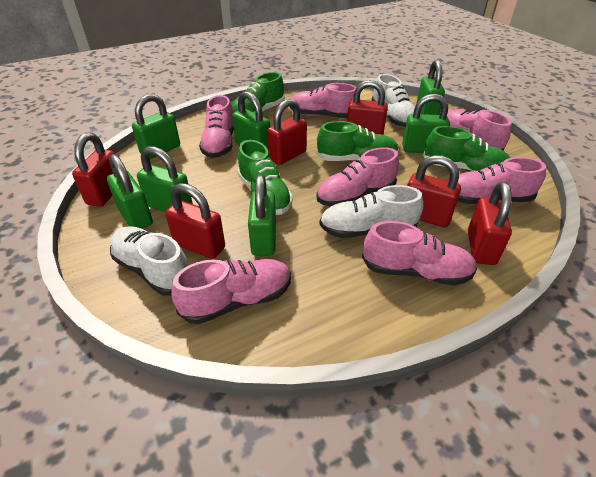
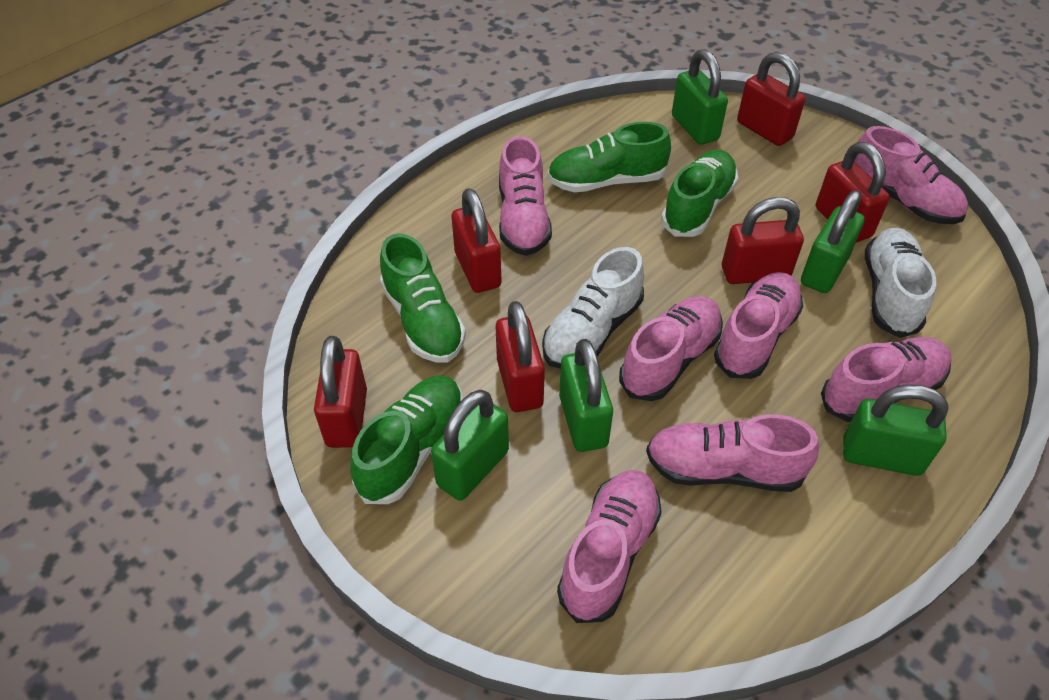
green padlock: 7 -> 5
white shoe: 3 -> 2

